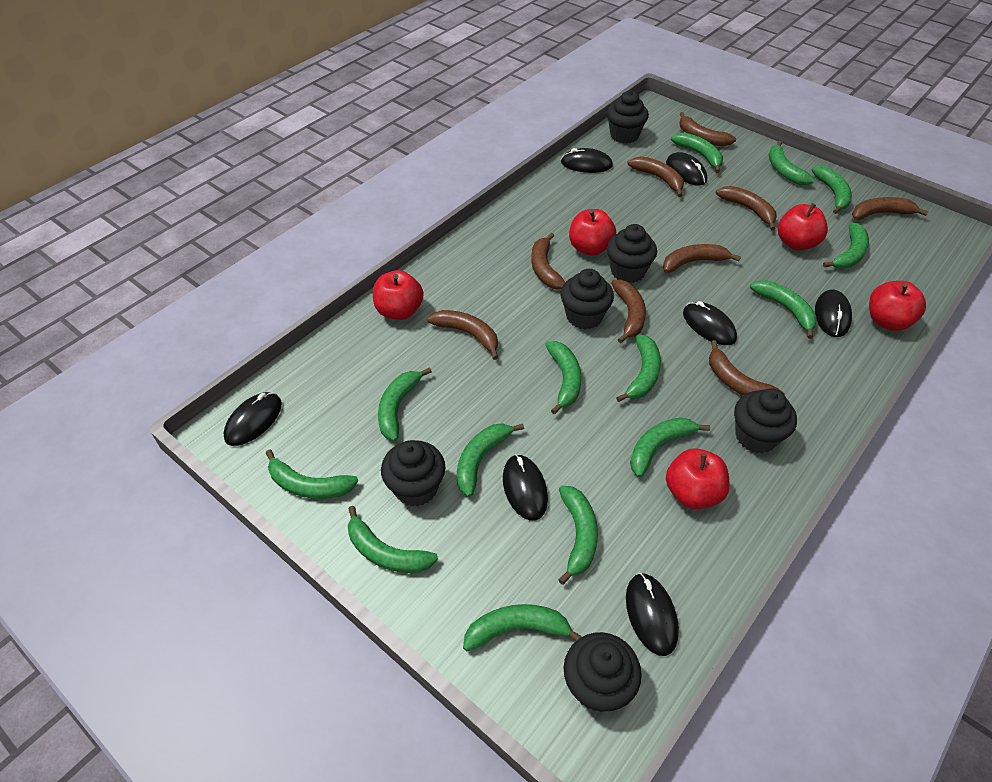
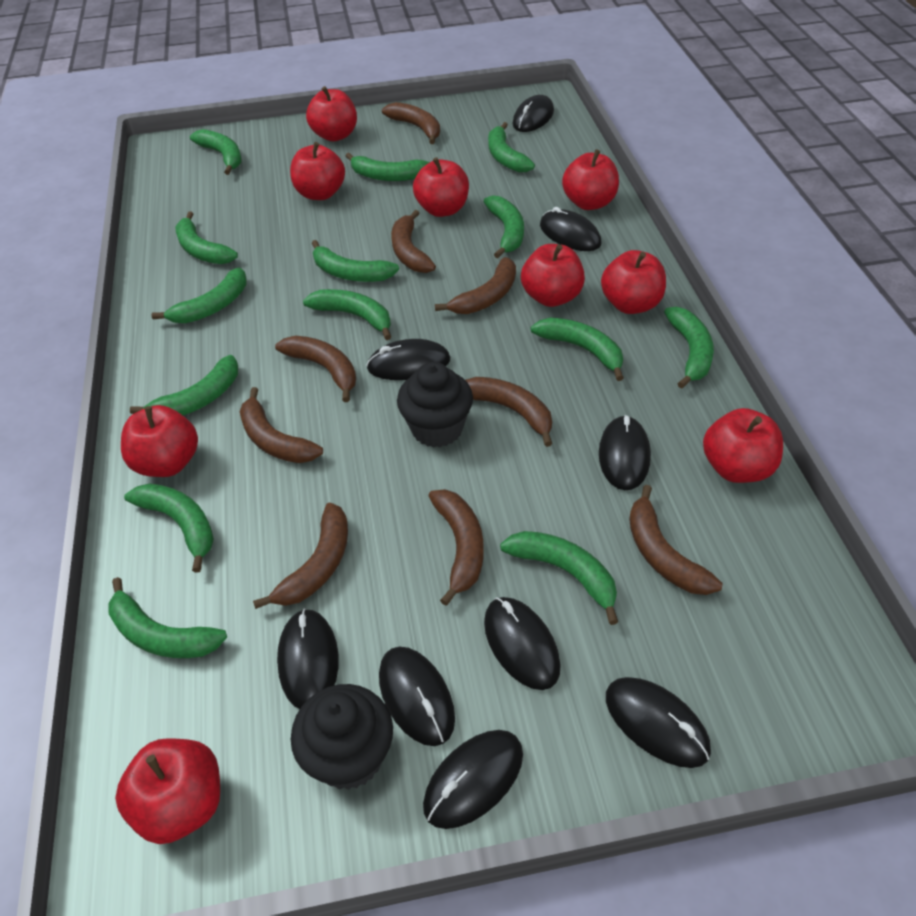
black cupcake: 6 -> 2
black mouse: 7 -> 9
red apple: 5 -> 9

